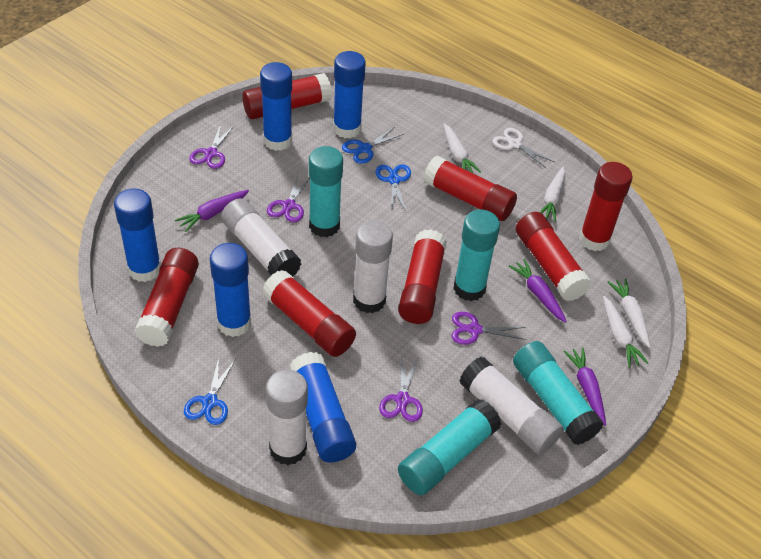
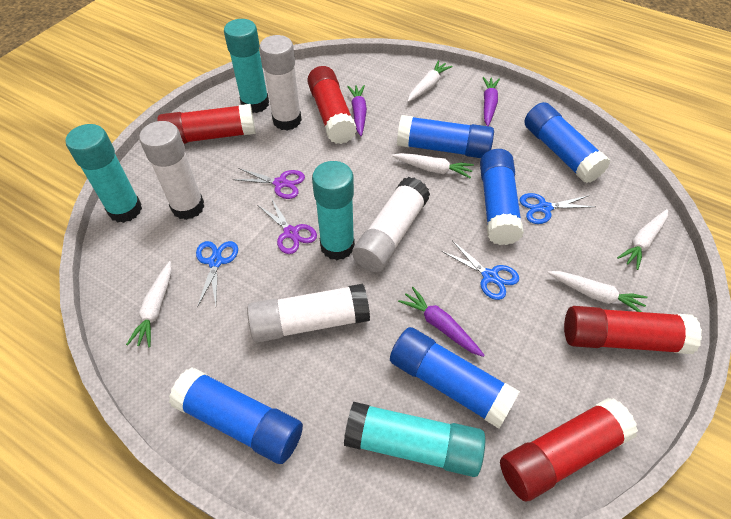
purple scissors: 4 -> 2
red glue stick: 7 -> 4
white carrot: 4 -> 5
white scissors: 1 -> 0

